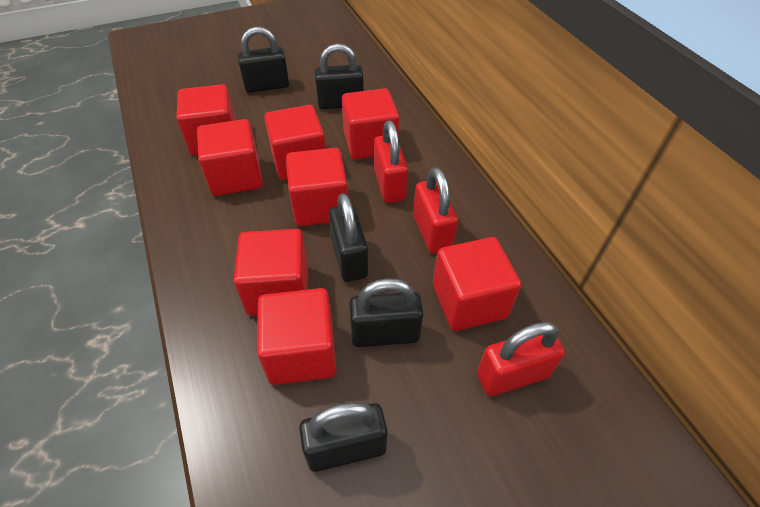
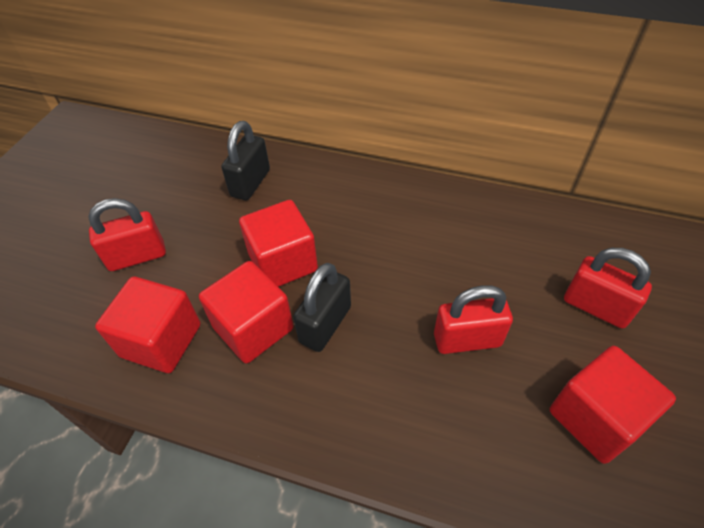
black padlock: 5 -> 2
red cube: 8 -> 4

